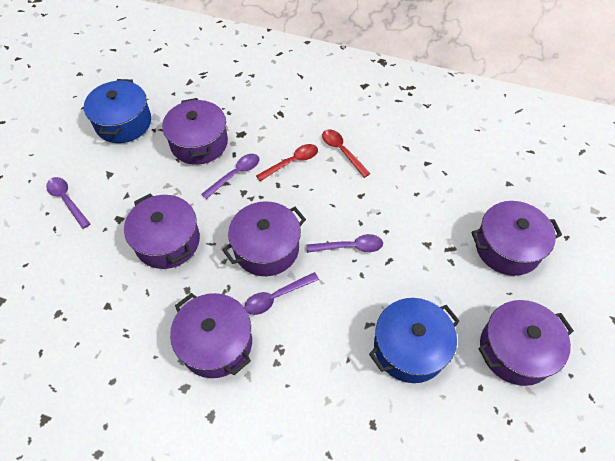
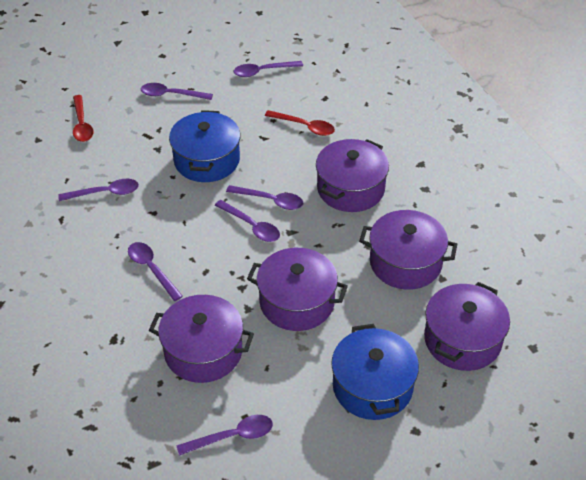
purple pot: 6 -> 5
purple spoon: 4 -> 7

